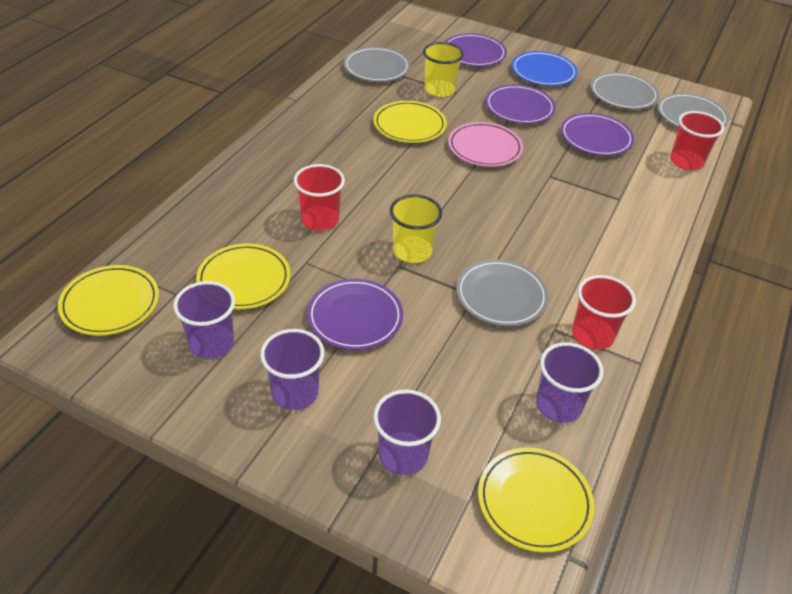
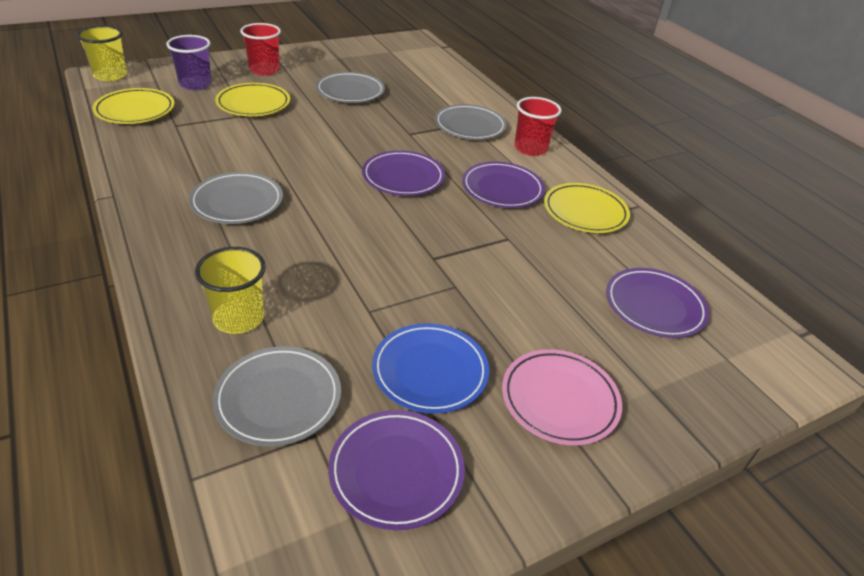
purple cup: 4 -> 1
red cup: 3 -> 2
yellow plate: 4 -> 3

